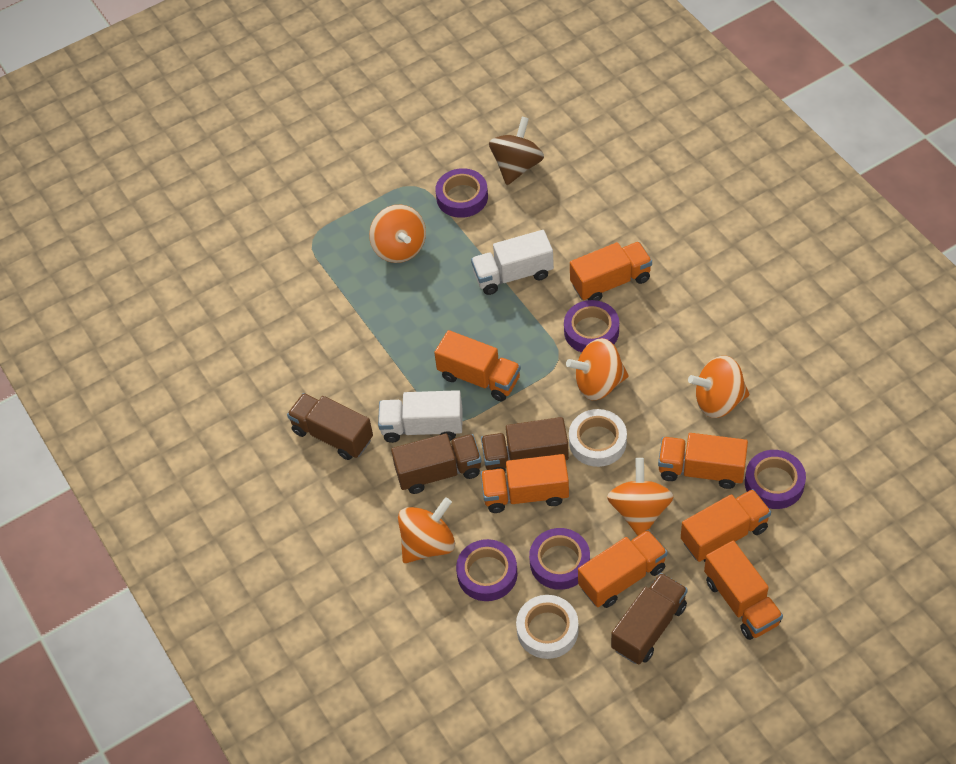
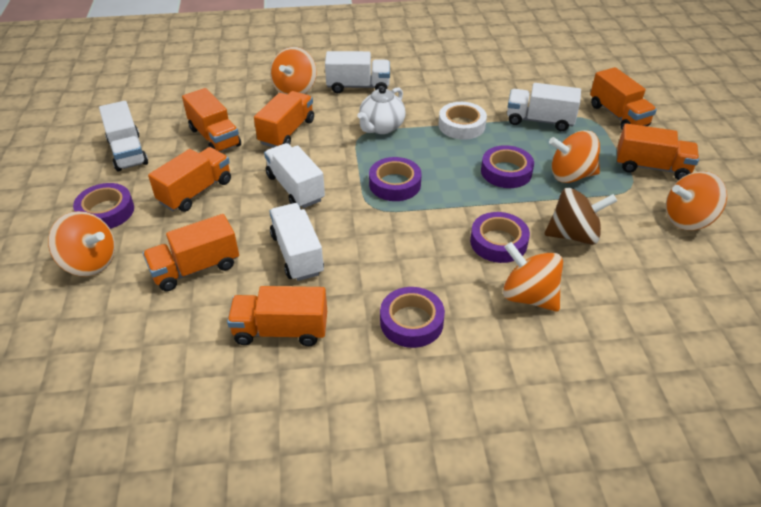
brown truck: 4 -> 0
white tape: 2 -> 1
white teapot: 0 -> 1
white truck: 2 -> 5

